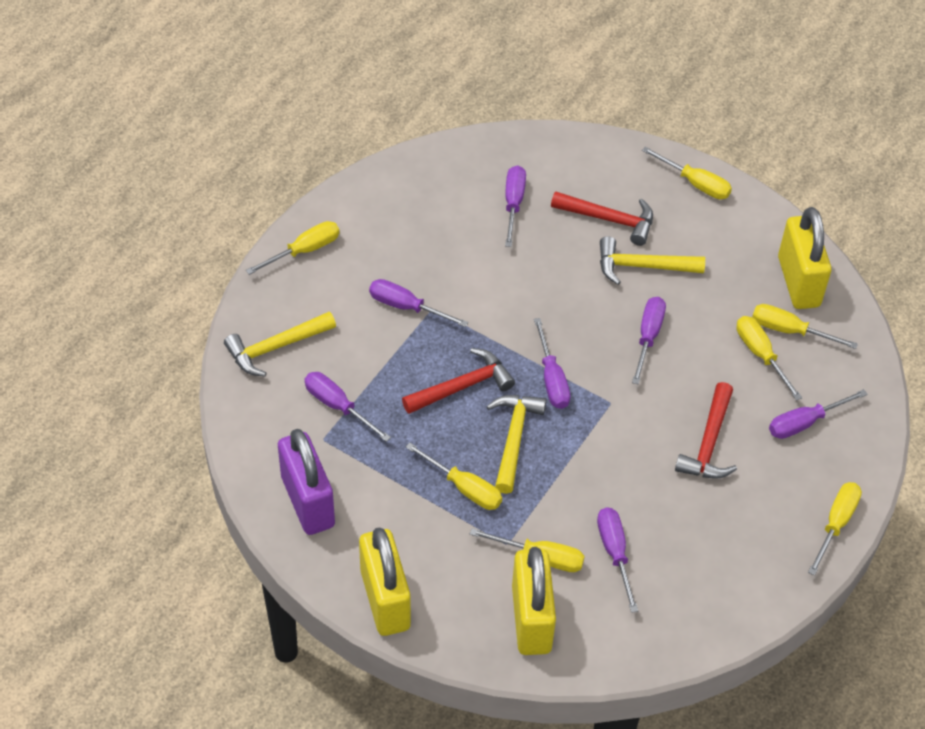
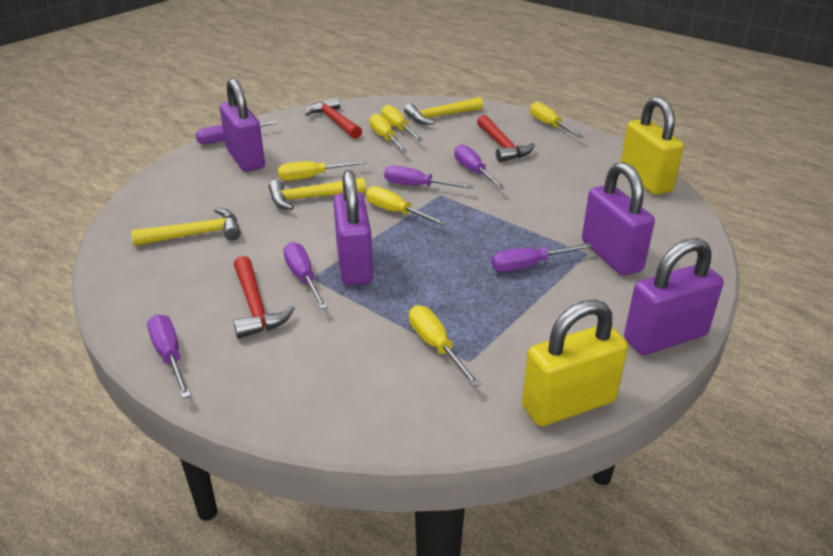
purple padlock: 1 -> 4
purple screwdriver: 7 -> 6
yellow padlock: 3 -> 2
yellow screwdriver: 7 -> 6

